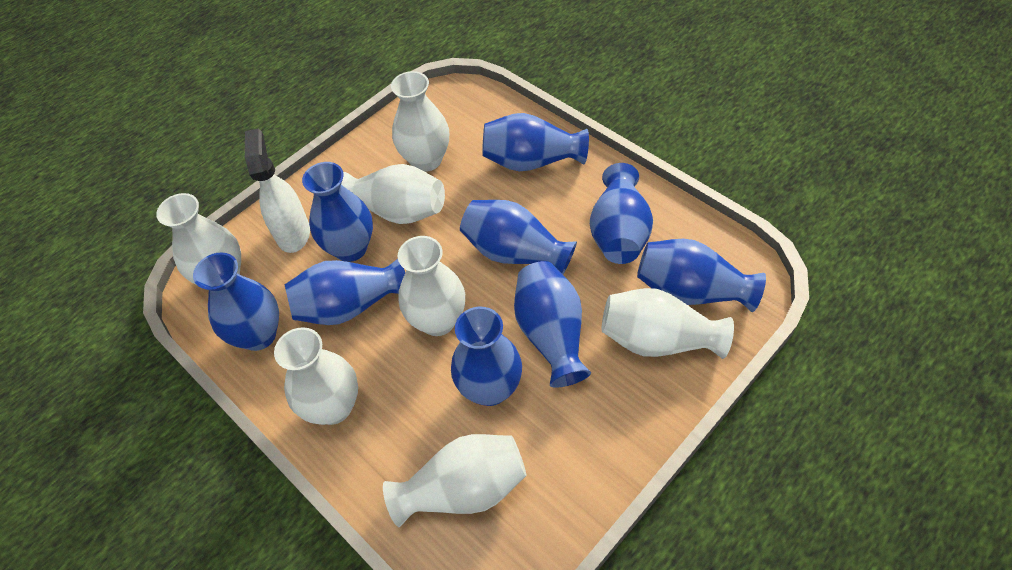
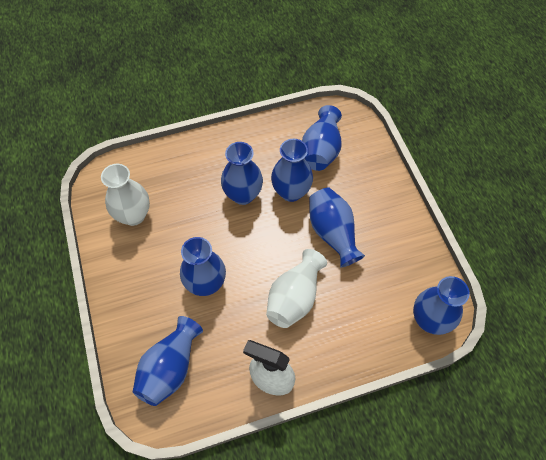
blue vase: 9 -> 7
white vase: 7 -> 2

